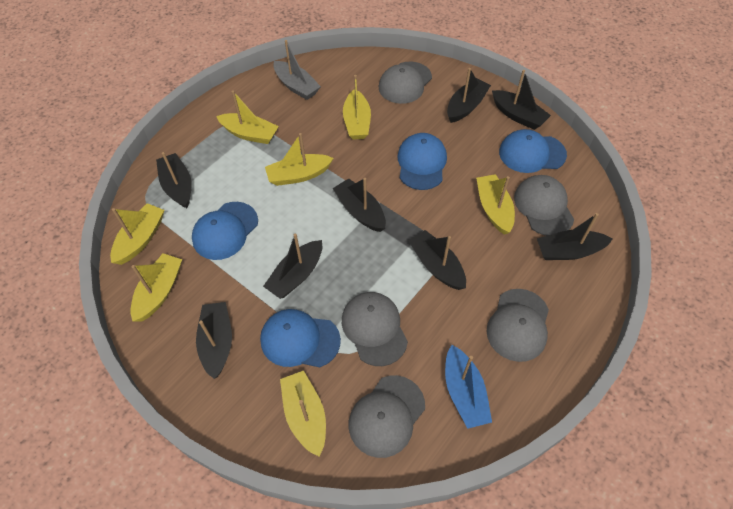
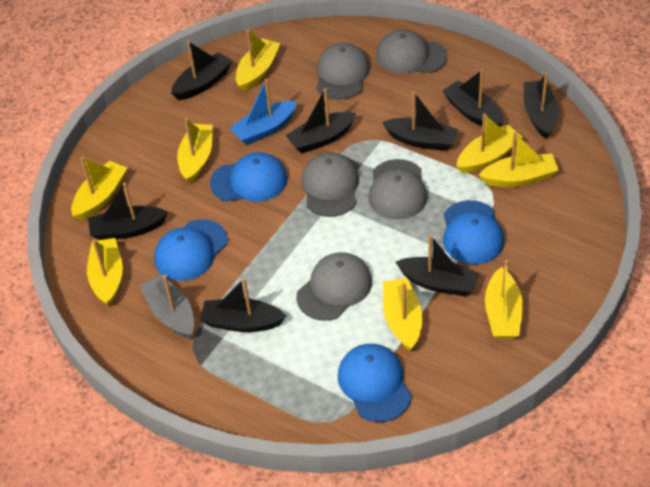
yellow boat: 7 -> 8

